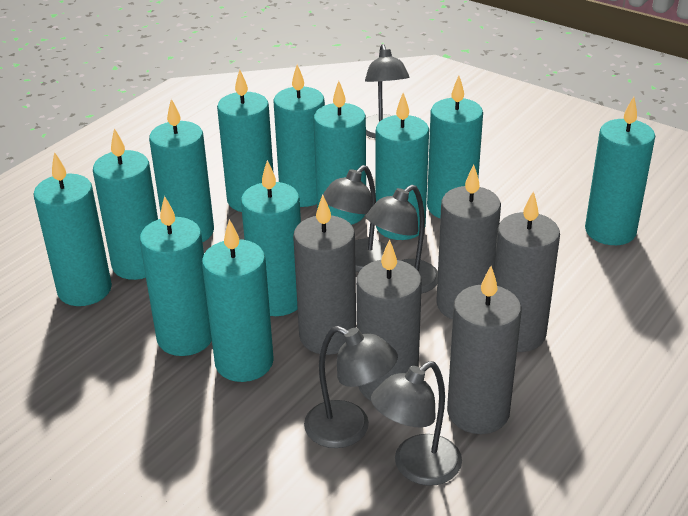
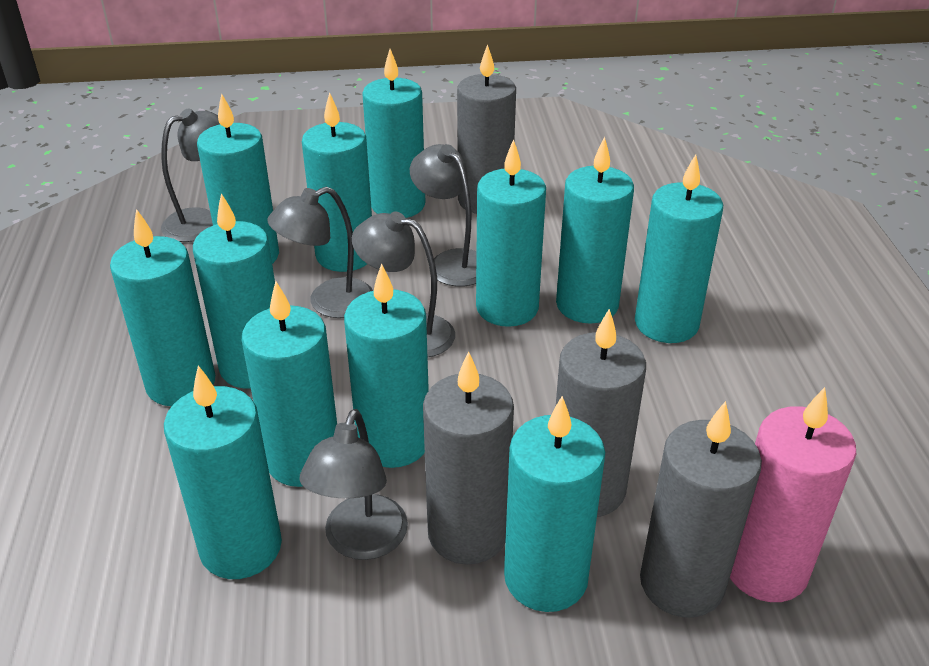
grey candle: 5 -> 4
pink candle: 0 -> 1

